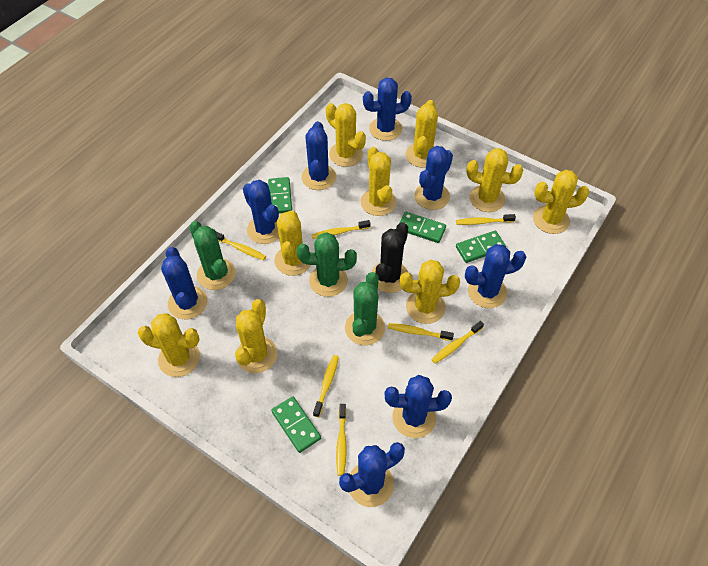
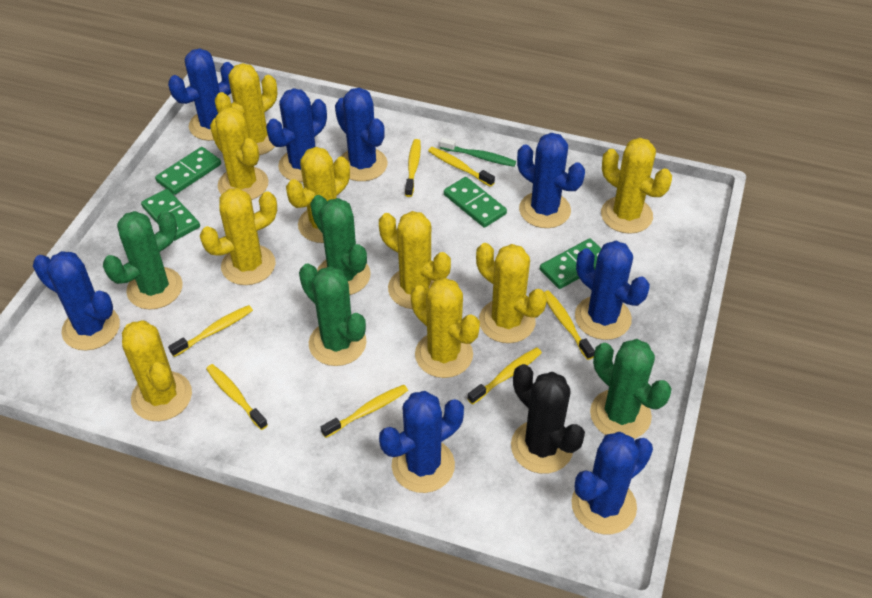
green cactus: 3 -> 4
green toothbrush: 0 -> 1

